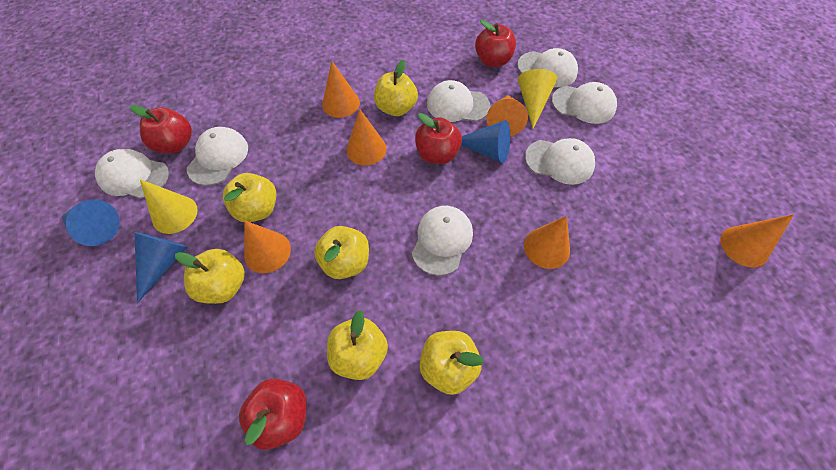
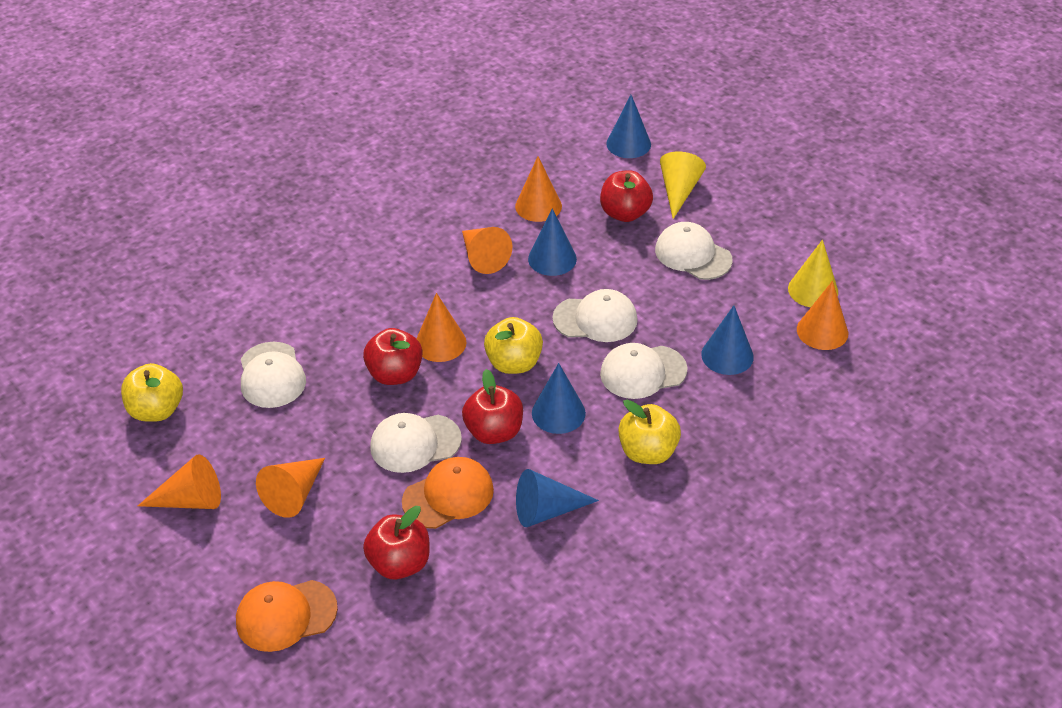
blue cone: 3 -> 5
orange cap: 0 -> 2
white cap: 7 -> 5
yellow apple: 6 -> 3

